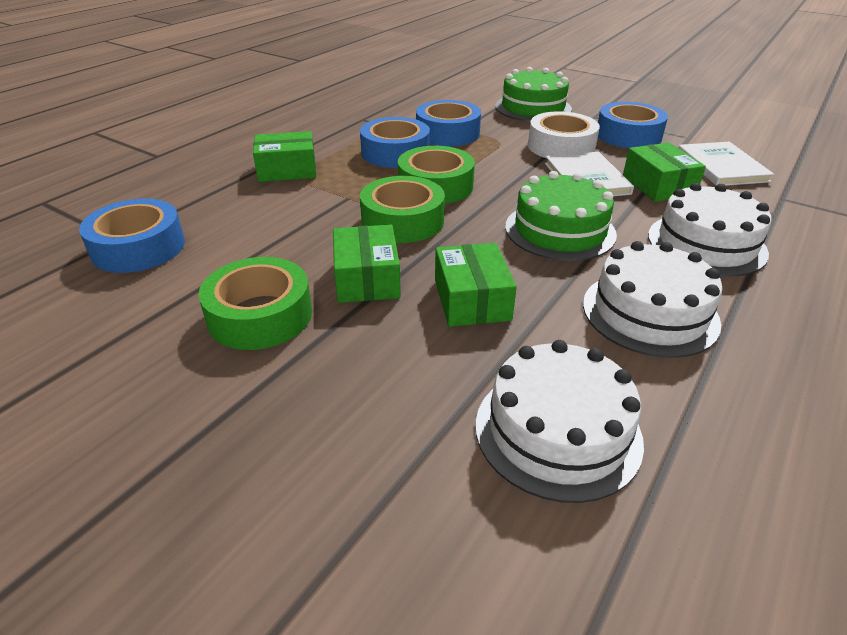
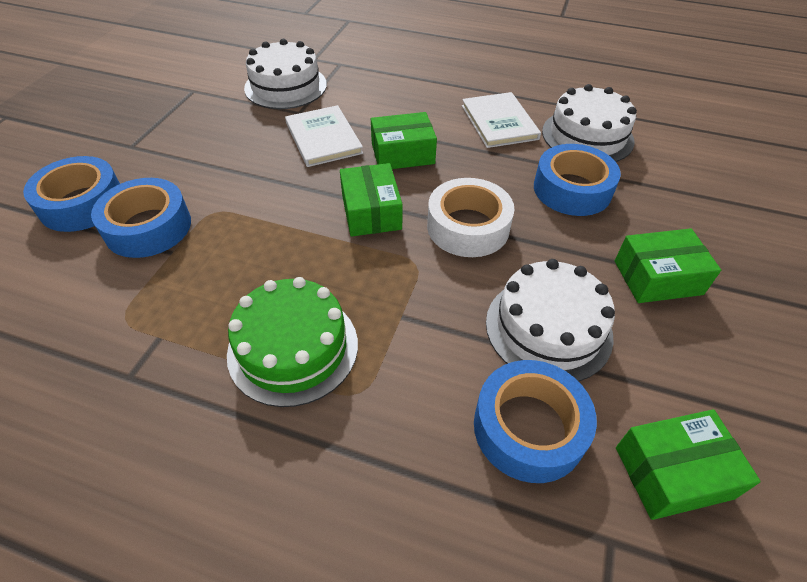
green cake: 2 -> 1
green tape: 3 -> 0

